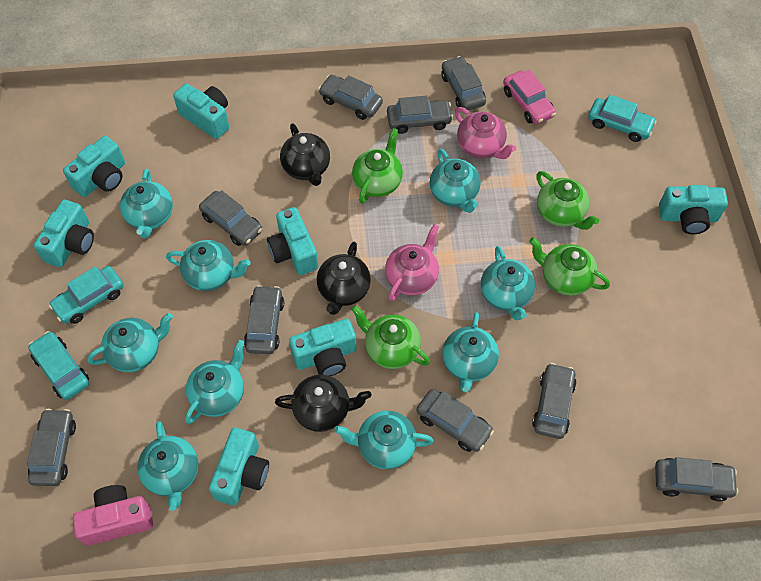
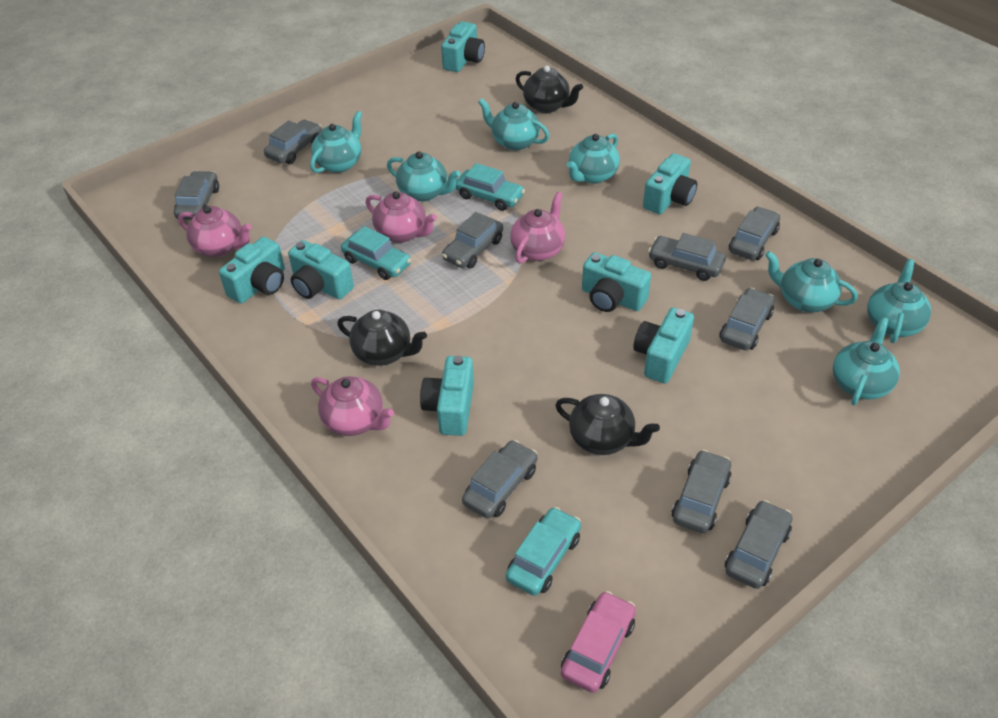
green teapot: 4 -> 0
pink camera: 1 -> 0
pink teapot: 2 -> 4
turquoise teapot: 9 -> 7

